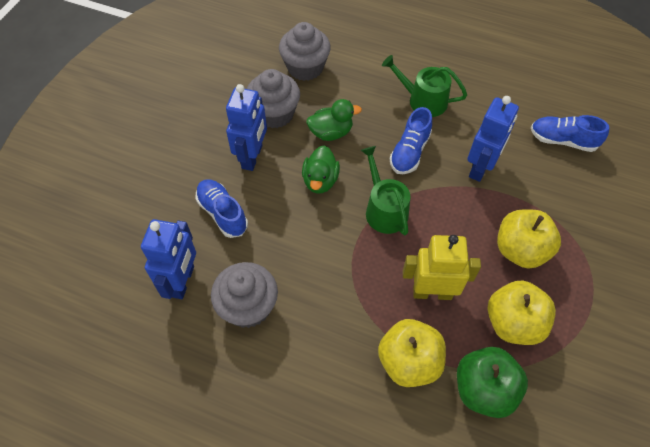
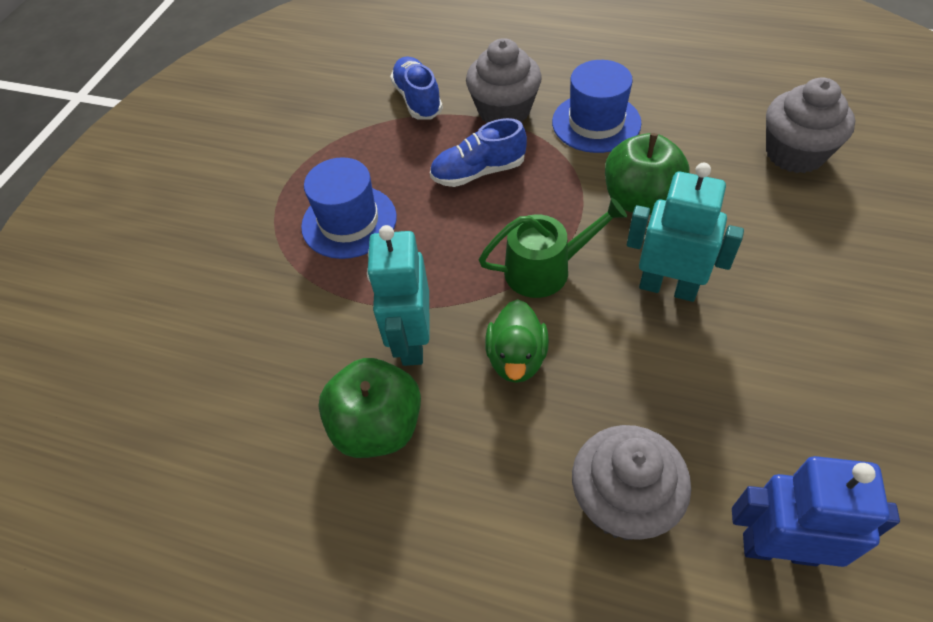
blue hat: 0 -> 2
blue robot: 3 -> 1
blue shoe: 3 -> 2
green apple: 1 -> 2
green duck: 2 -> 1
green watering can: 2 -> 1
turquoise robot: 0 -> 2
yellow apple: 3 -> 0
yellow robot: 1 -> 0

